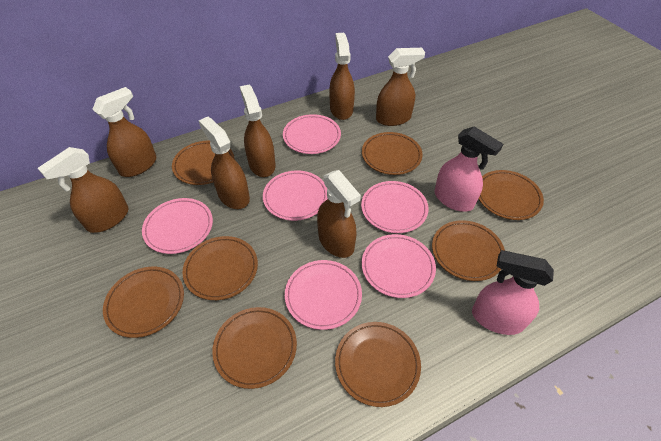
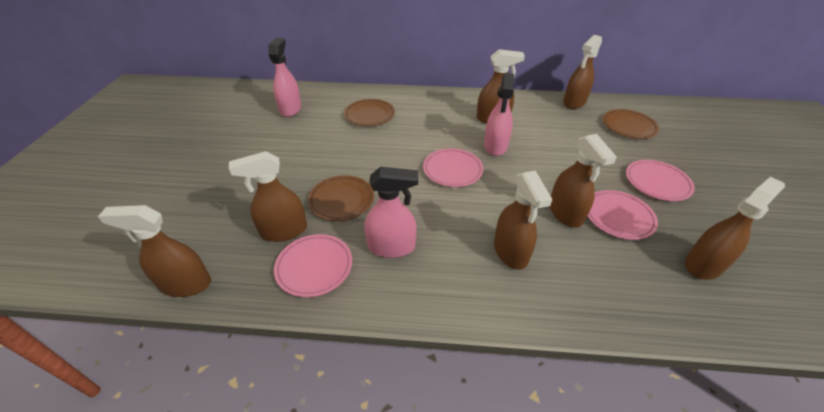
brown plate: 8 -> 3
pink plate: 6 -> 4
pink spray bottle: 2 -> 3

